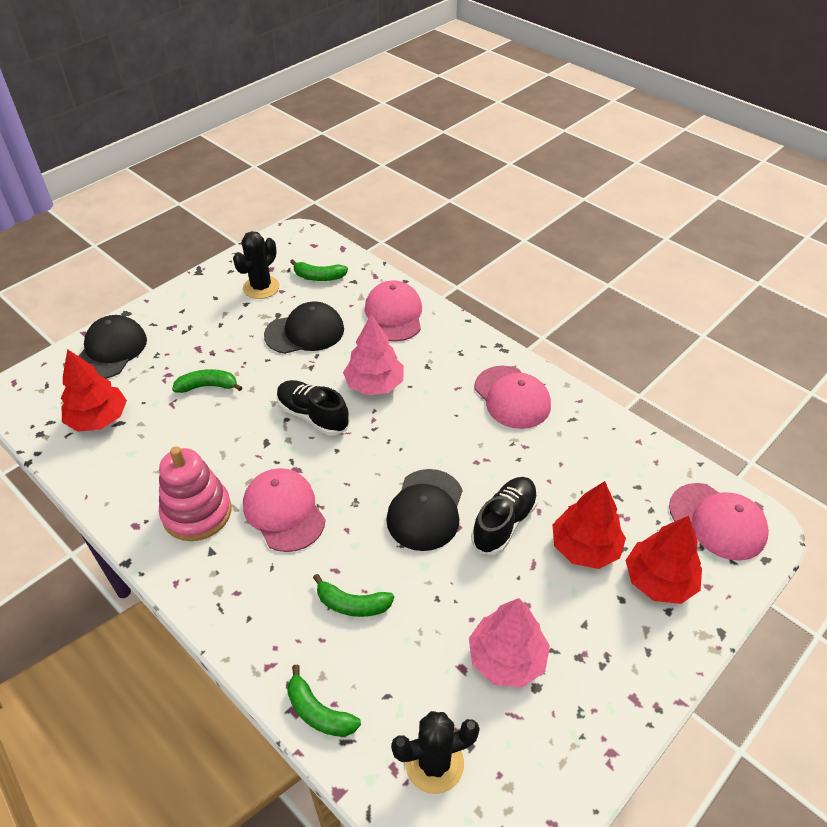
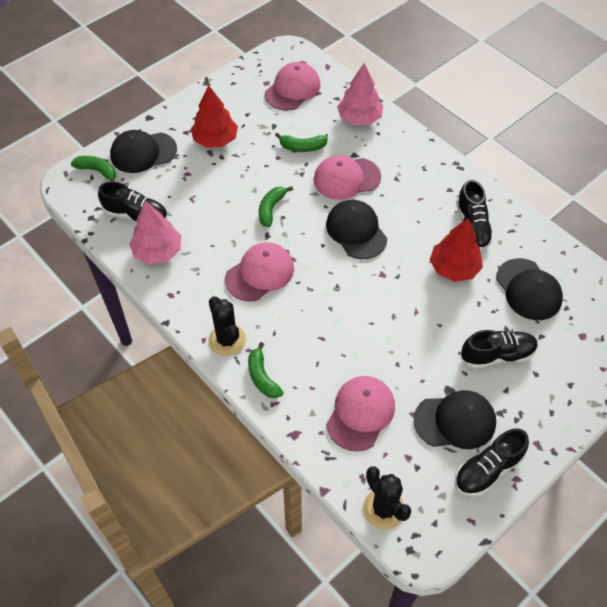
black cap: 3 -> 4
black shoe: 2 -> 4
pink stacking toy: 1 -> 0
red tree: 3 -> 2

